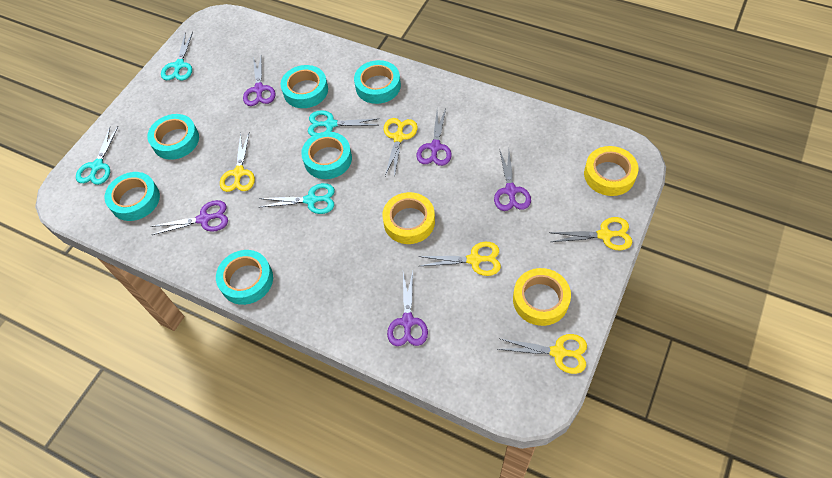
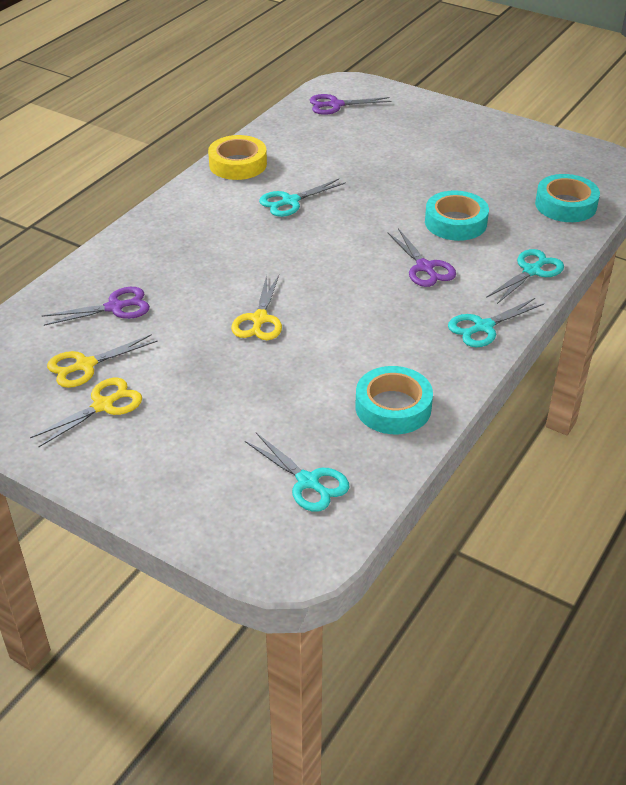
purple scissors: 5 -> 3
turquoise tape: 6 -> 3
yellow scissors: 5 -> 3
yellow tape: 3 -> 1

